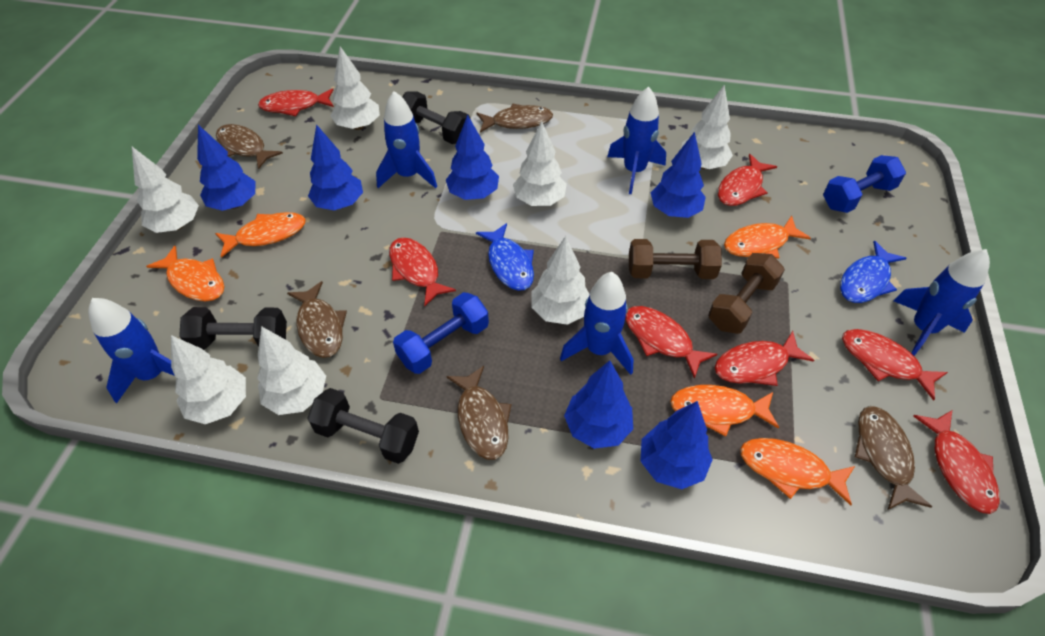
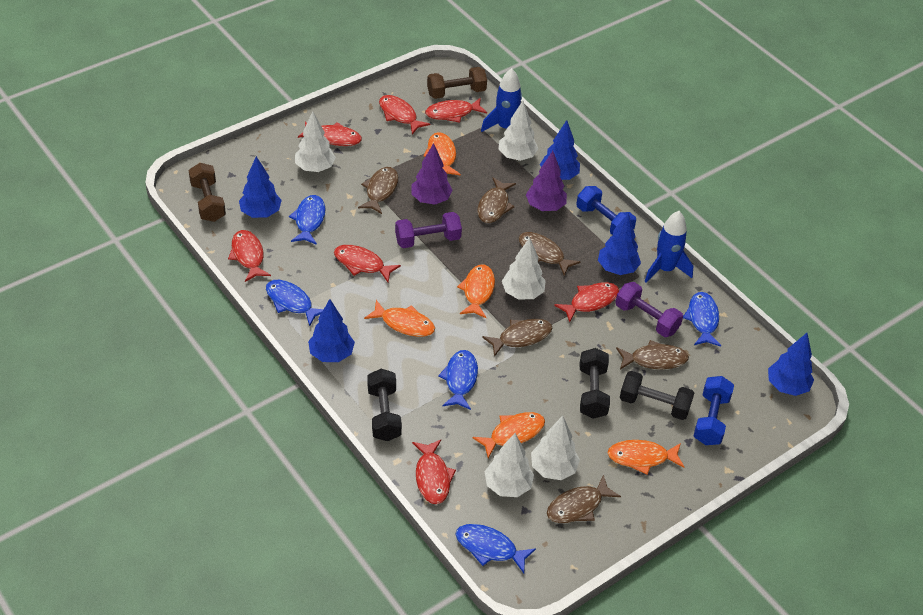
blue fish: 2 -> 5
blue rocket: 5 -> 2
blue tree: 6 -> 5
brown fish: 5 -> 6
purple dumbbell: 0 -> 2
purple tree: 0 -> 2
white tree: 7 -> 5

